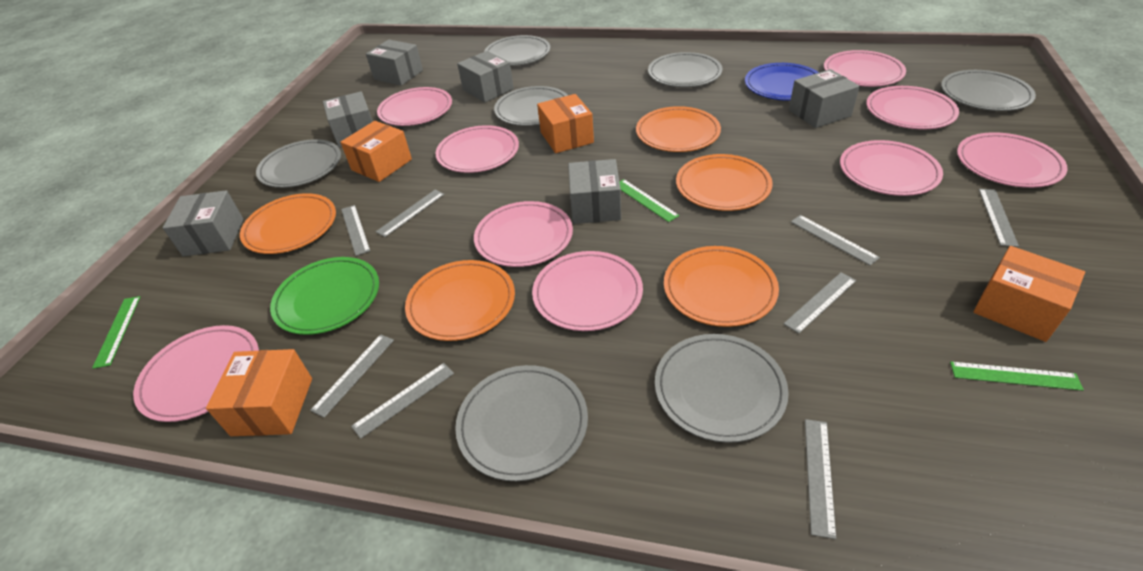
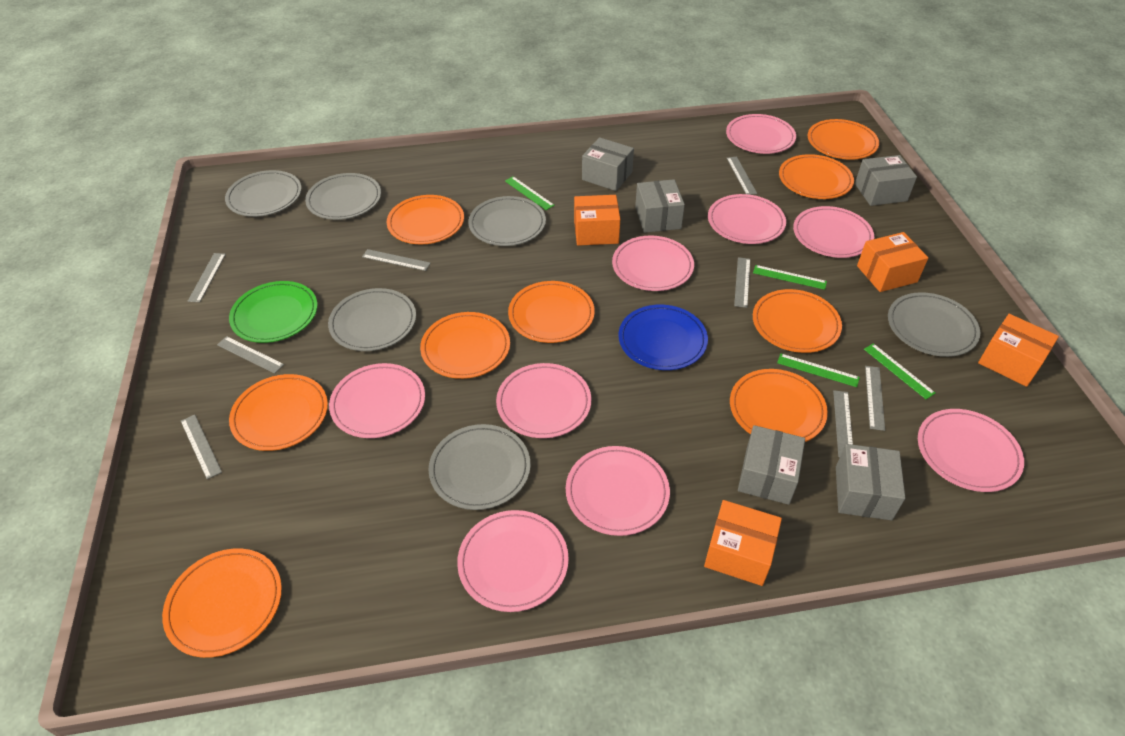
green ruler: 3 -> 4
grey box: 6 -> 5
grey plate: 7 -> 6
orange plate: 5 -> 9

